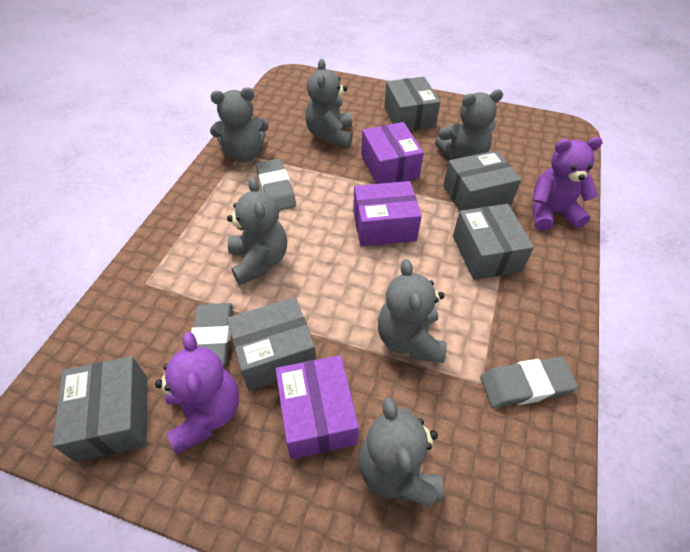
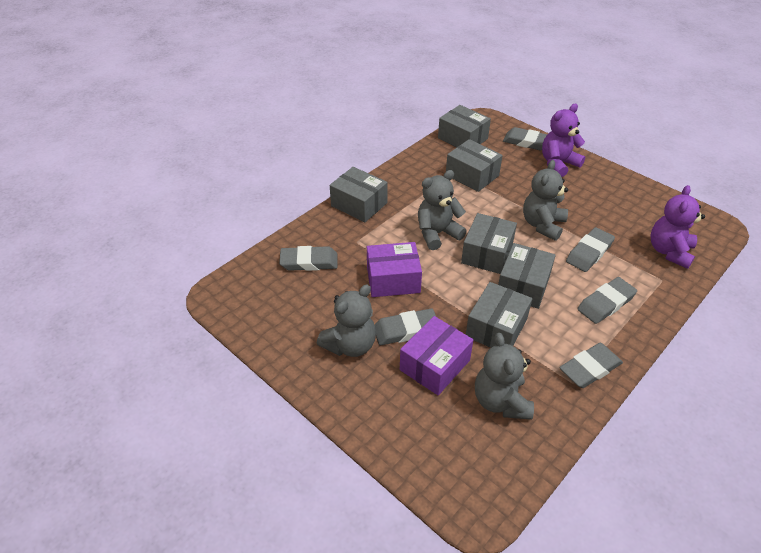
grey box: 5 -> 6
grey eraser: 3 -> 6
grey teddy bear: 6 -> 4
purple box: 3 -> 2

